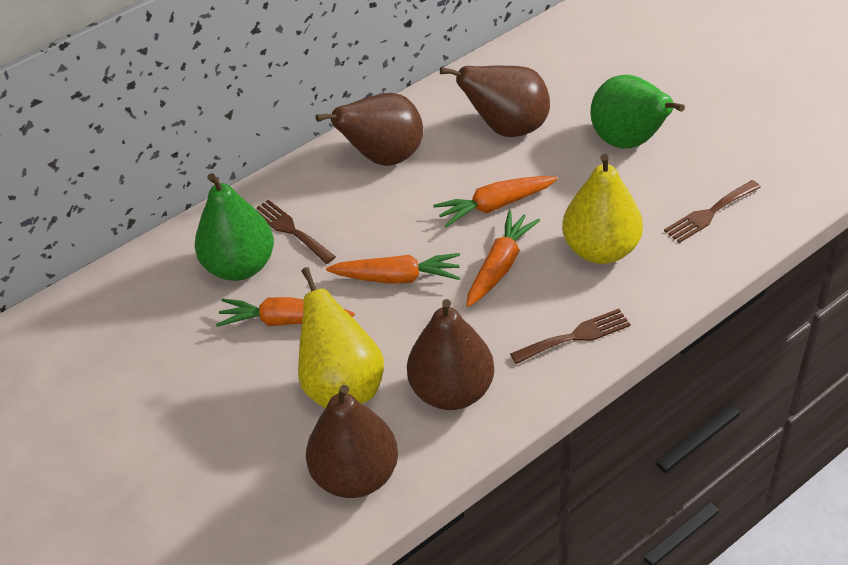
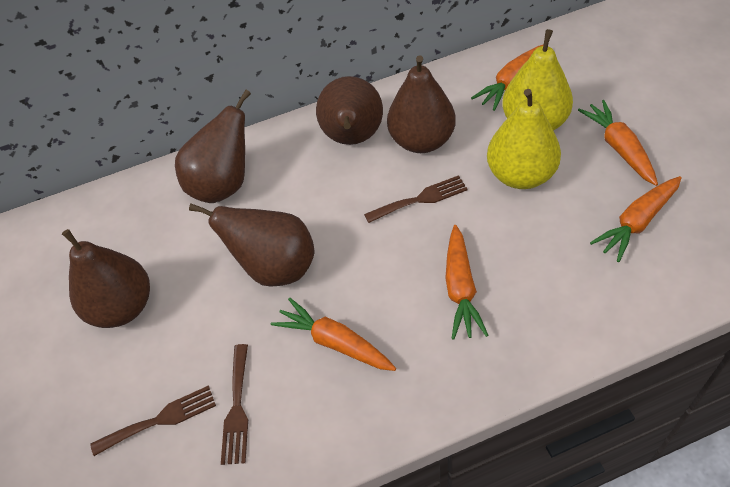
brown pear: 4 -> 5
green pear: 2 -> 0
orange carrot: 4 -> 5

